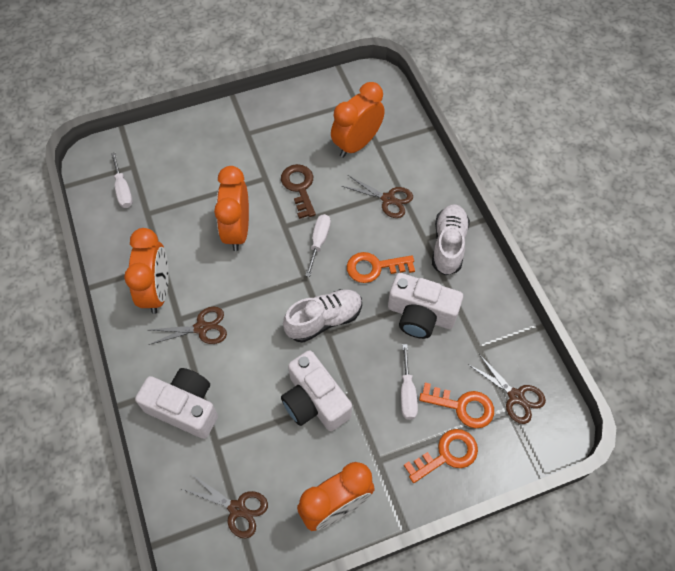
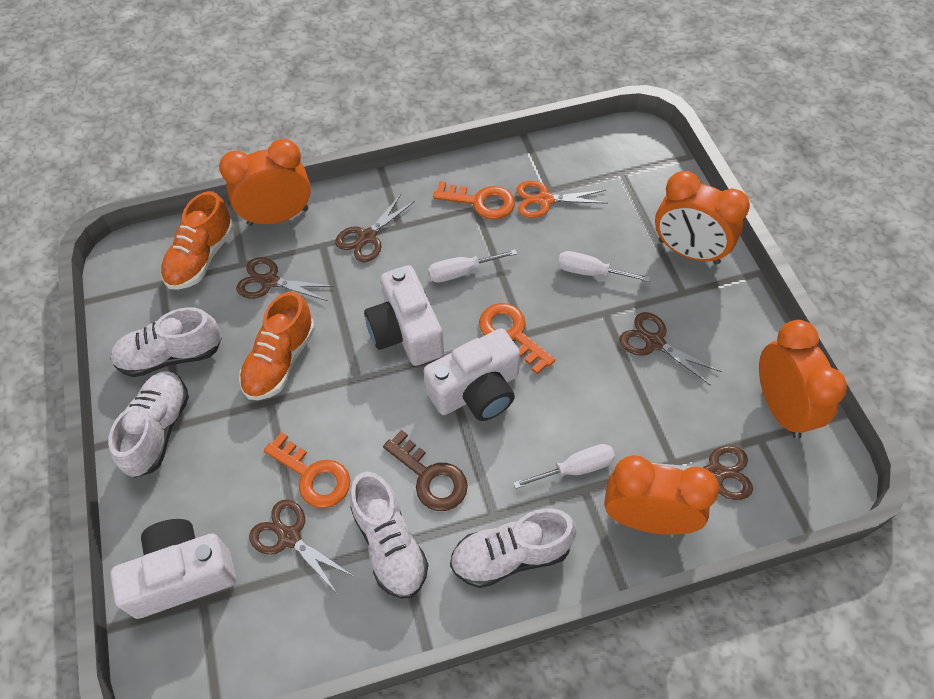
brown scissors: 4 -> 5
orange scissors: 0 -> 1
orange shoe: 0 -> 2
white shoe: 2 -> 4

